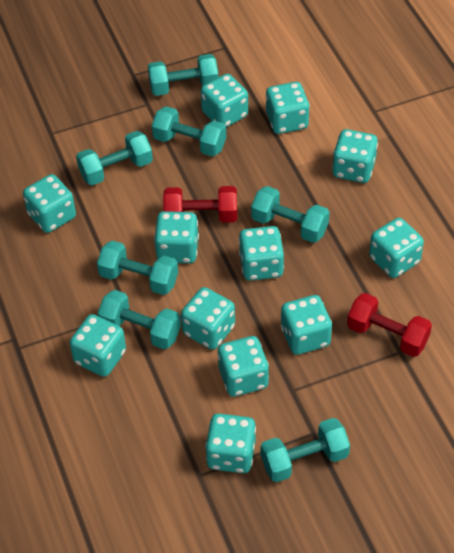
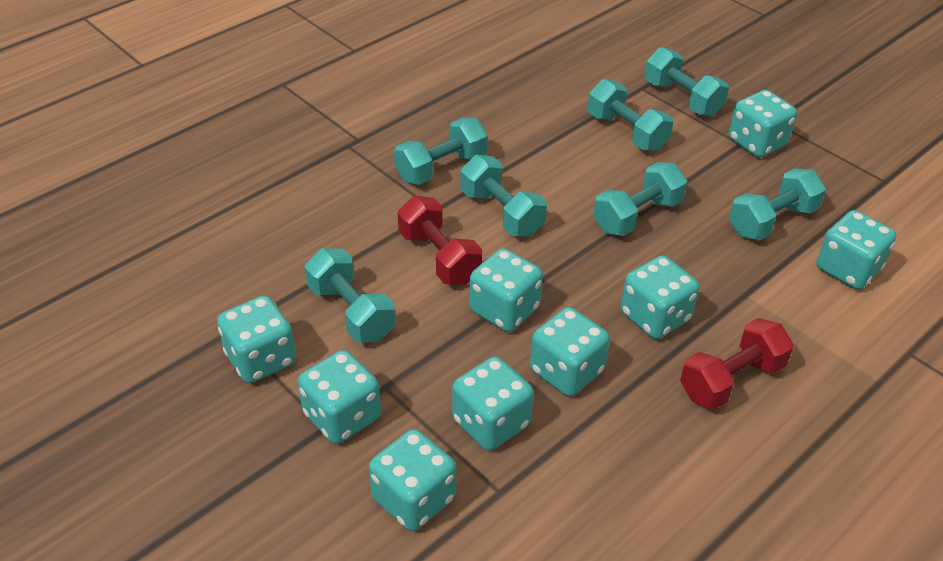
turquoise dice: 12 -> 9

